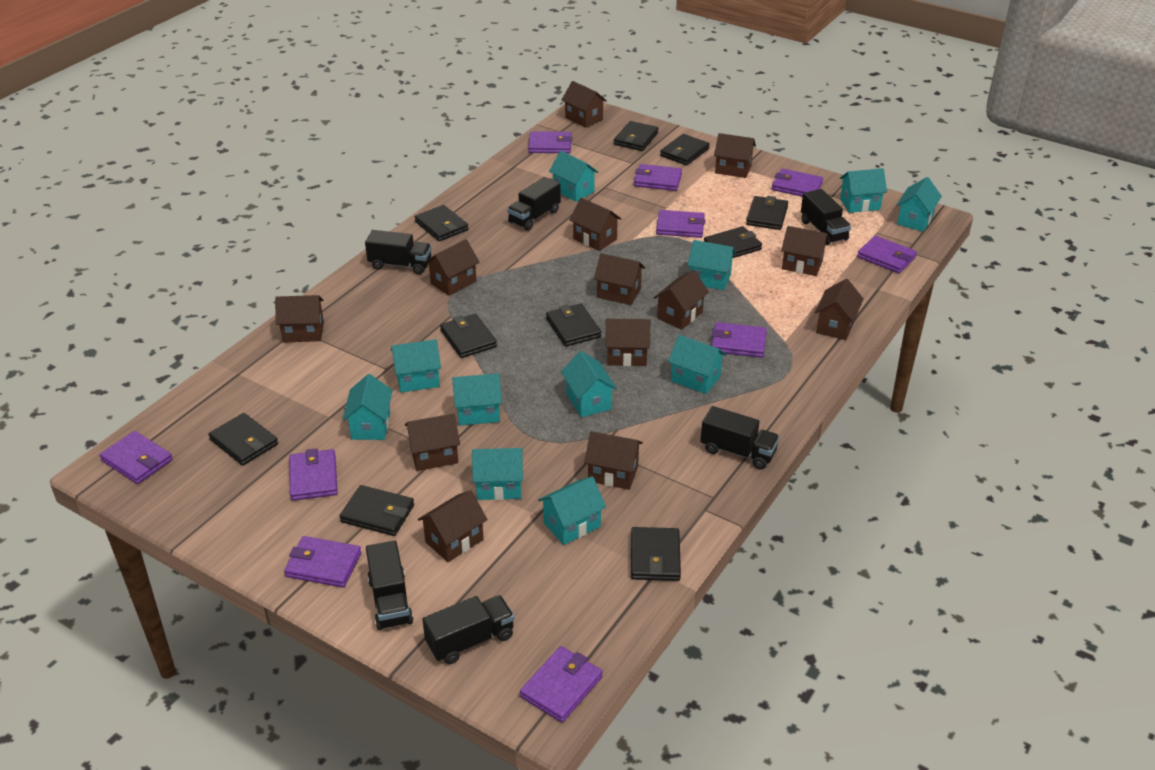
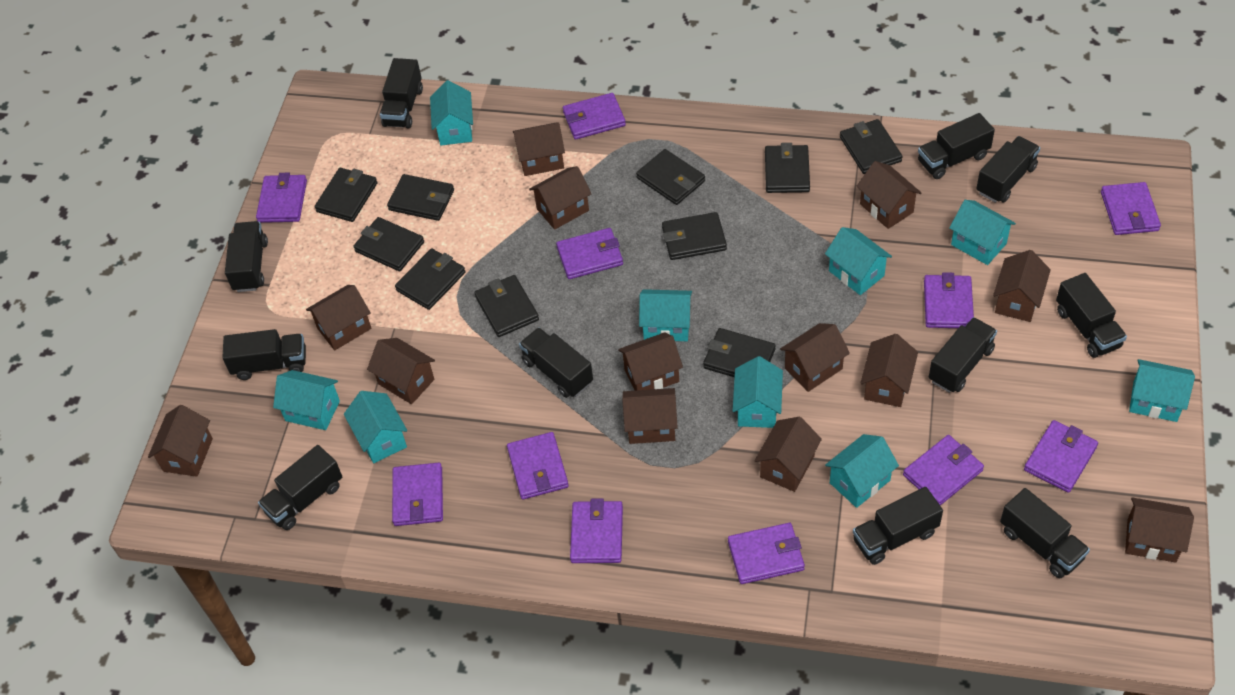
black truck: 6 -> 11
purple wallet: 10 -> 11
turquoise house: 11 -> 9

